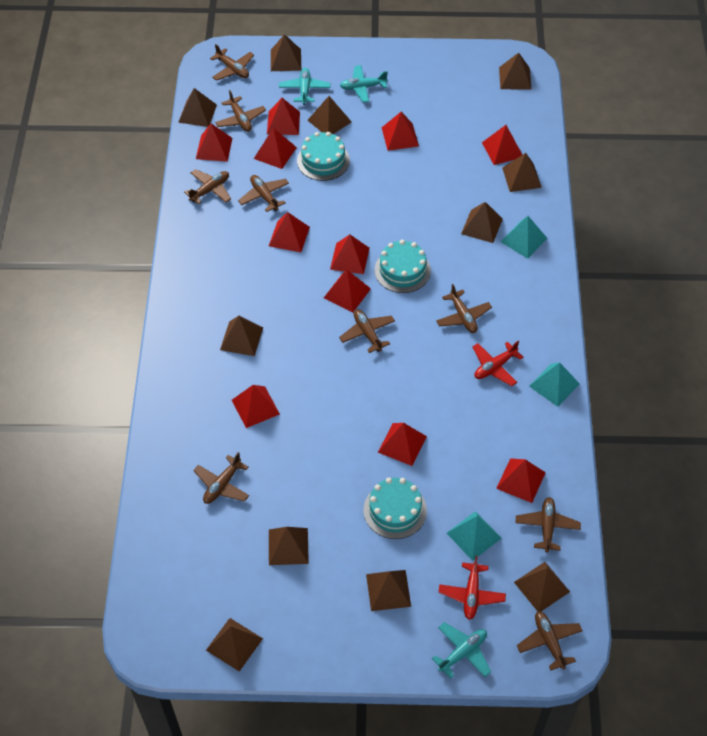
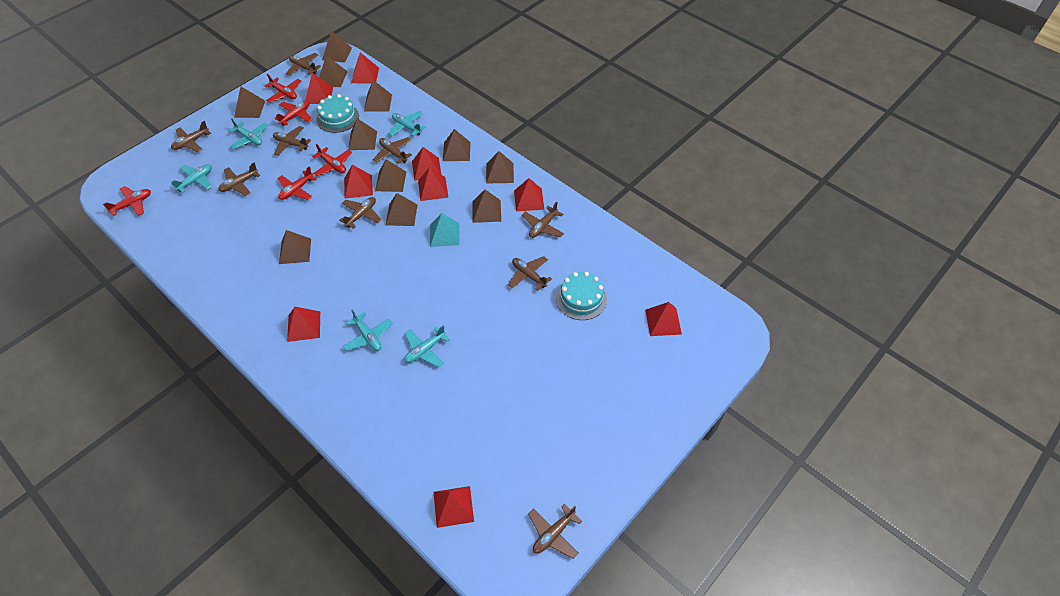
red plane: 2 -> 5
red pyramid: 11 -> 9
turquoise cake: 3 -> 2
turquoise plane: 3 -> 5
turquoise pyramid: 3 -> 1

